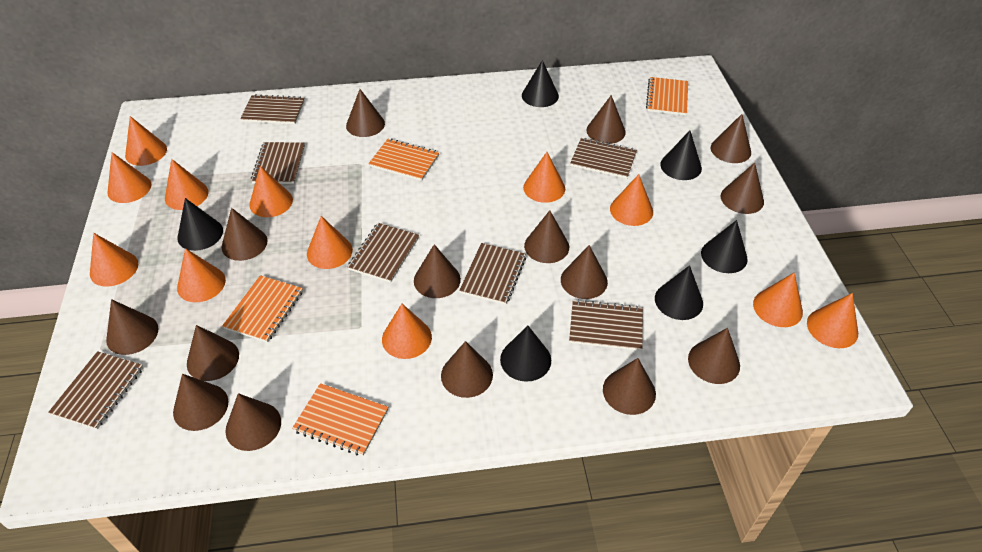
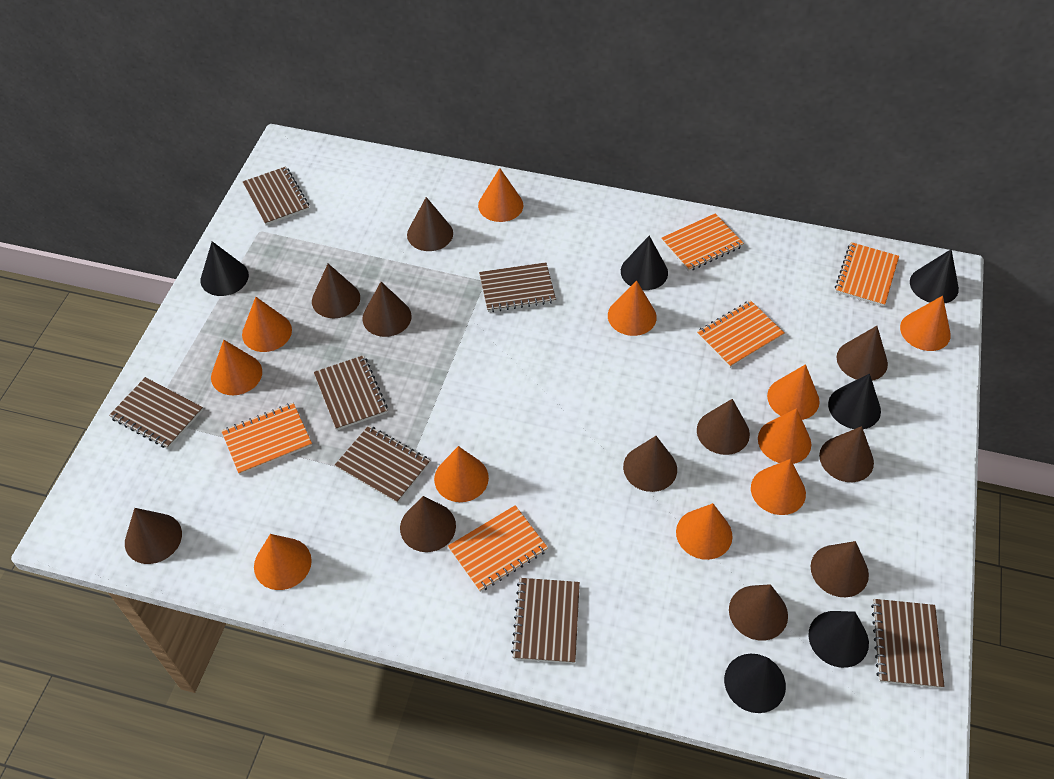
brown cone: 15 -> 11
orange cone: 12 -> 11
orange notebook: 4 -> 5

